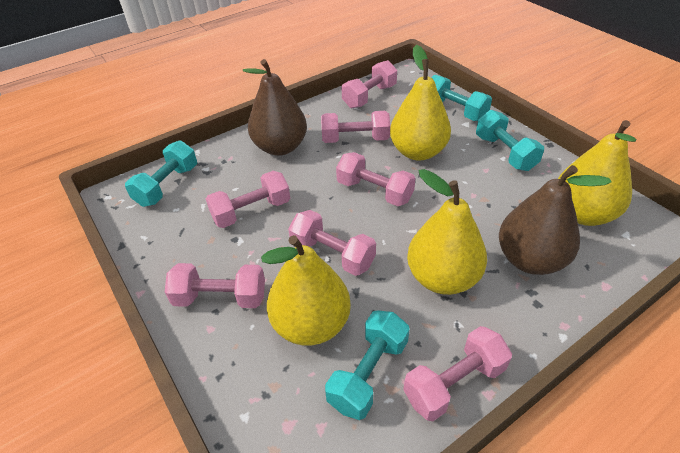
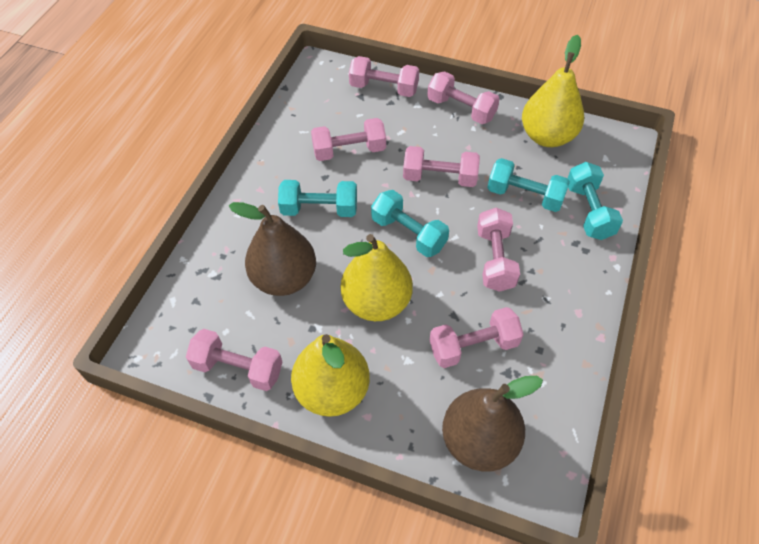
yellow pear: 4 -> 3

